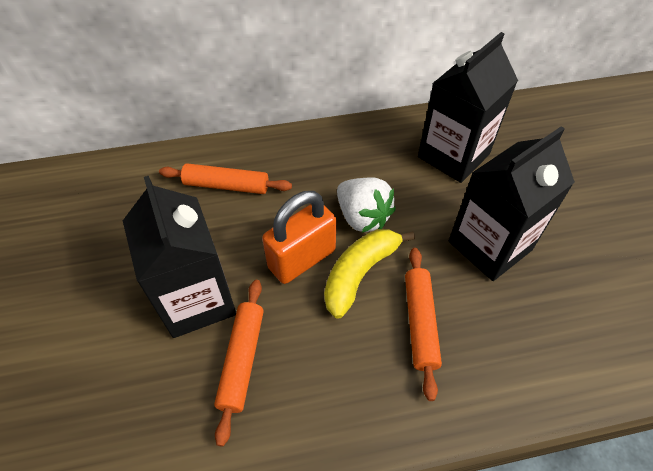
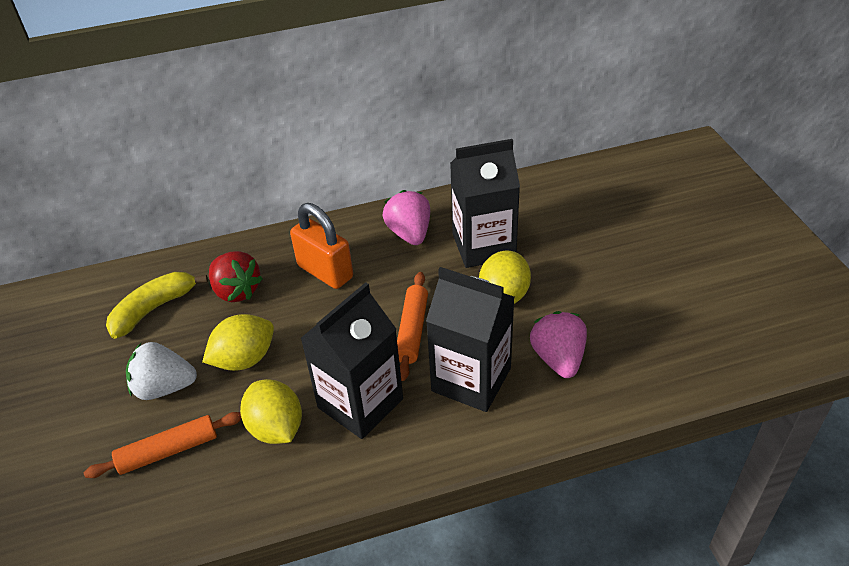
orange rolling pin: 3 -> 2
pink strawberry: 0 -> 2
red strawberry: 0 -> 1
yellow lemon: 0 -> 3

